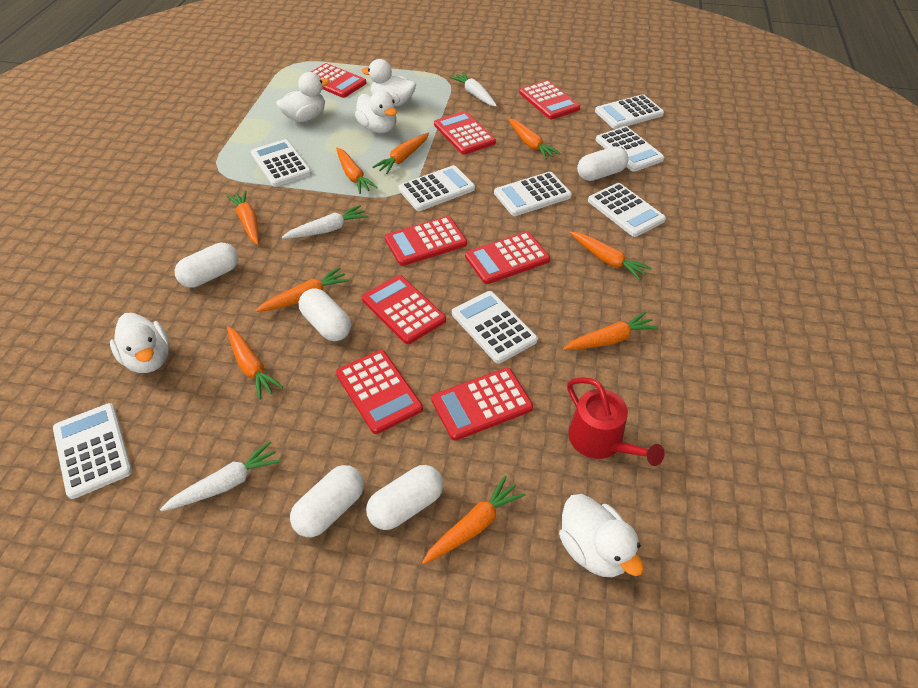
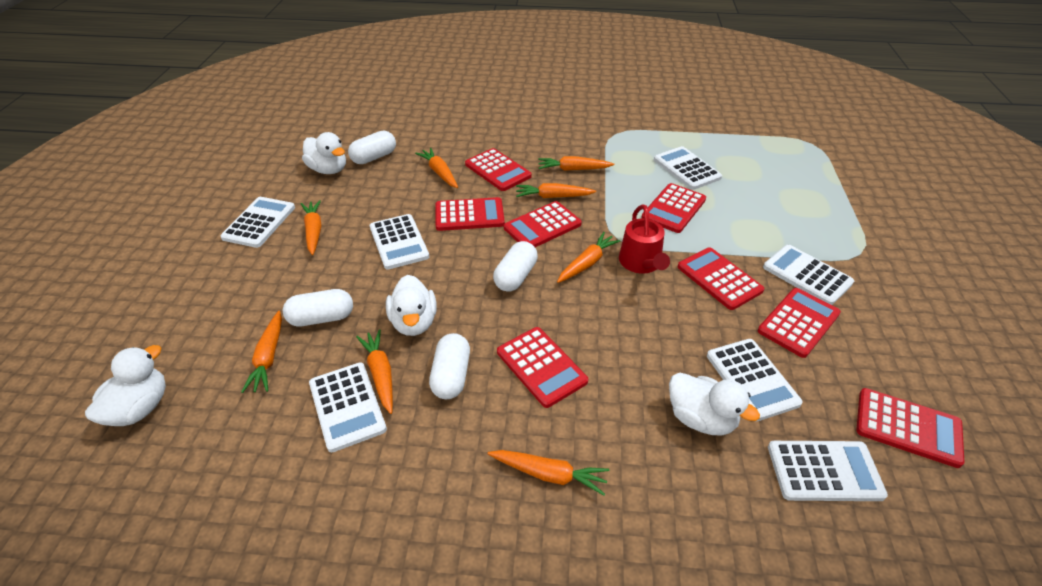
orange carrot: 9 -> 8
white calculator: 8 -> 7
white capsule: 5 -> 4
white carrot: 3 -> 0
white duck: 5 -> 4

